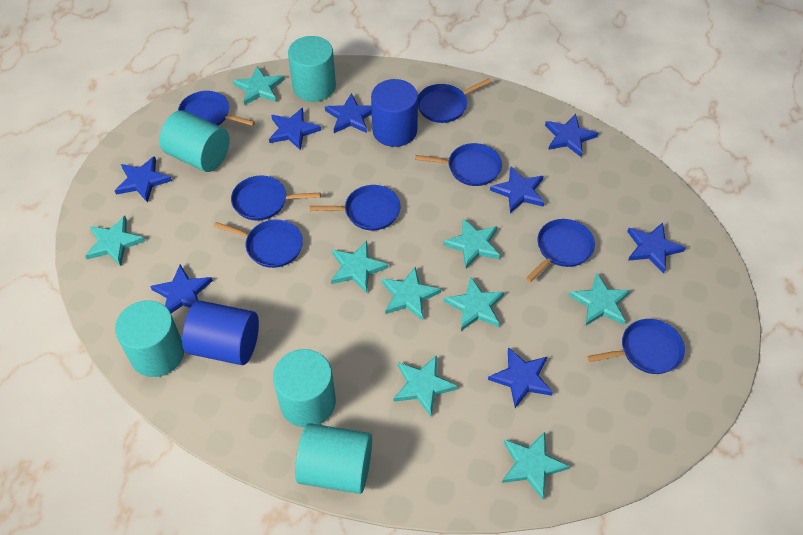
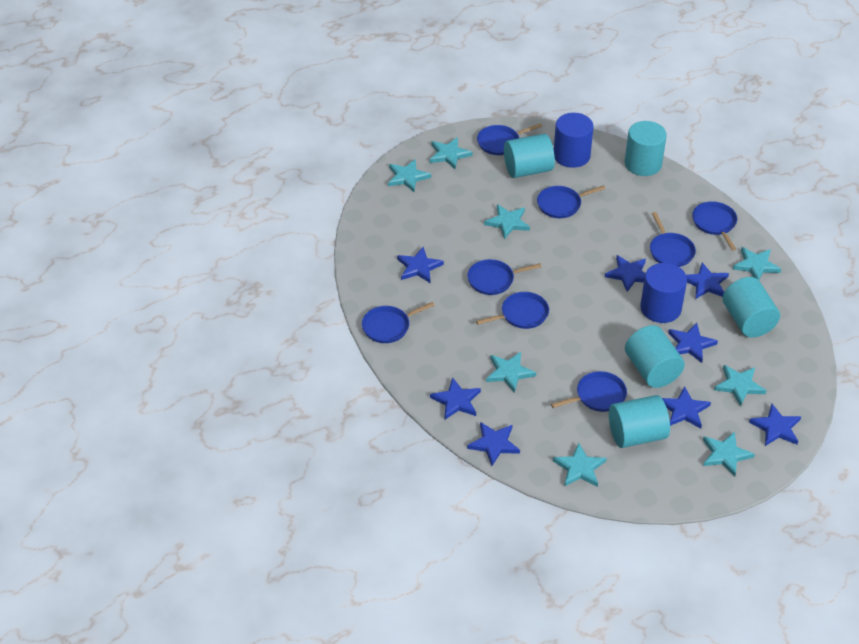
turquoise star: 9 -> 8

